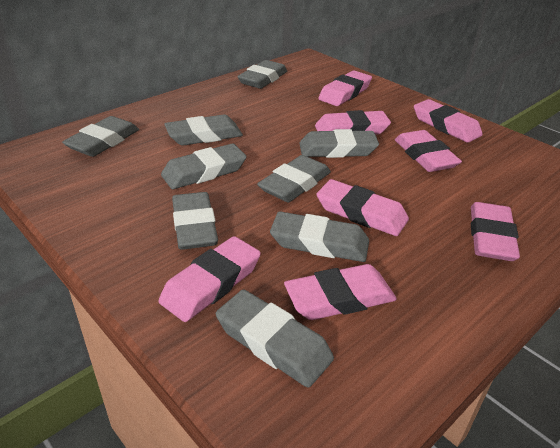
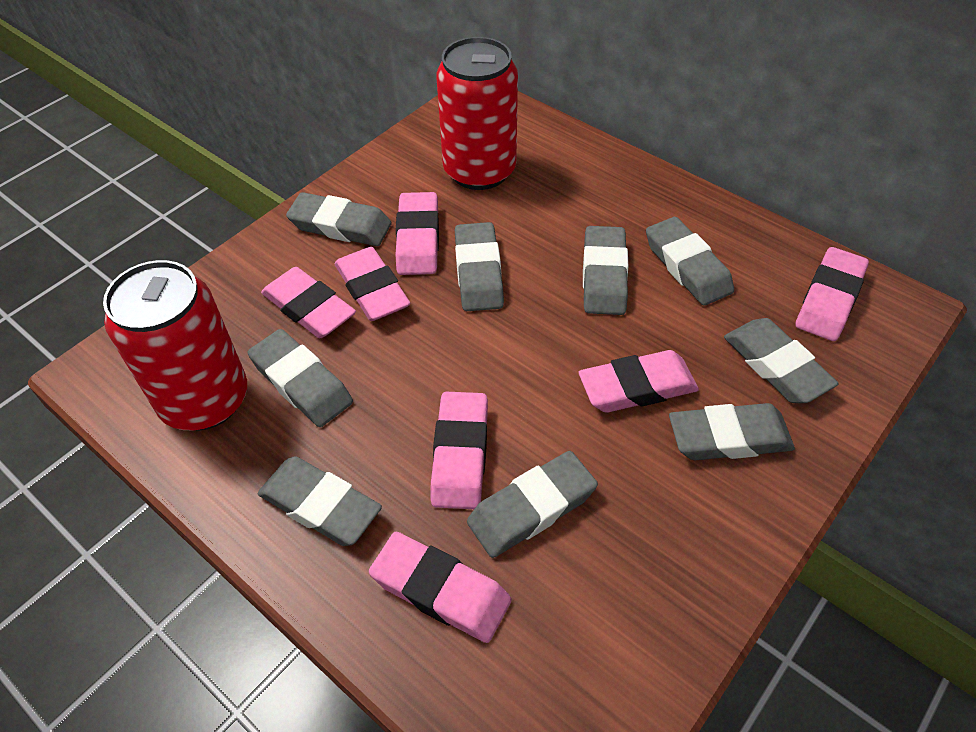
pink eraser: 8 -> 7
red can: 0 -> 2

